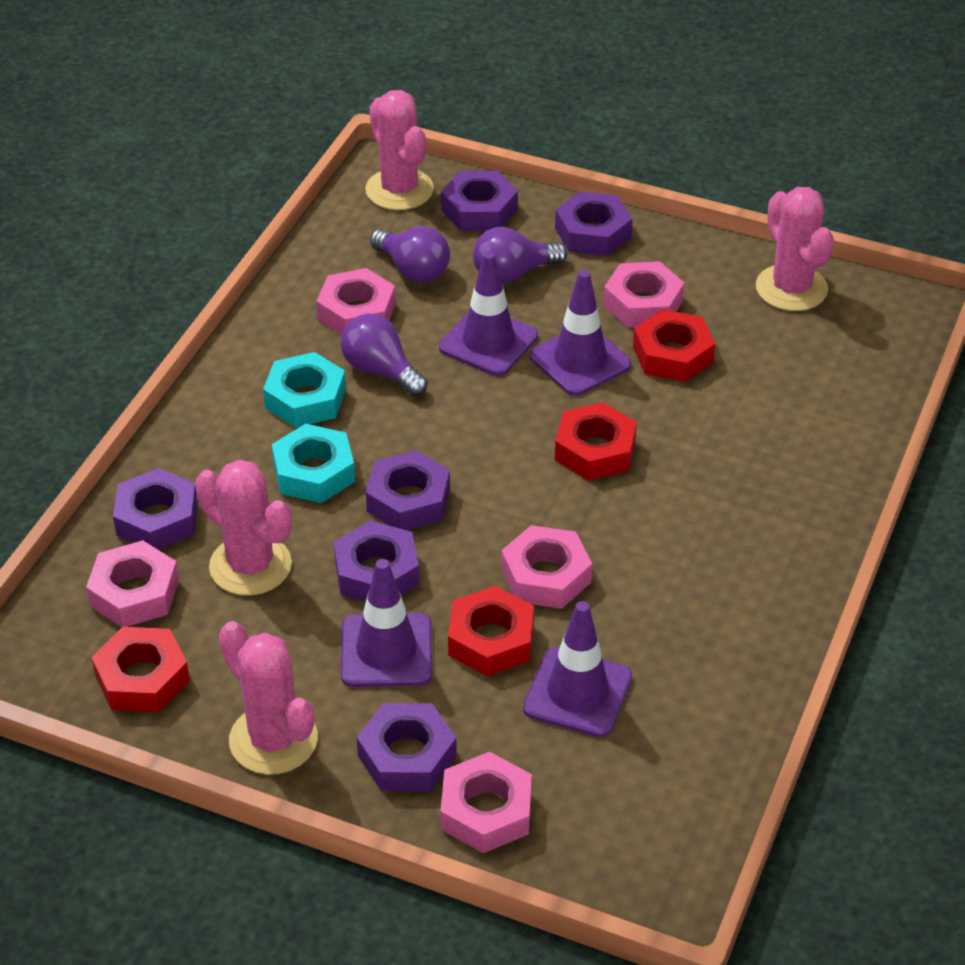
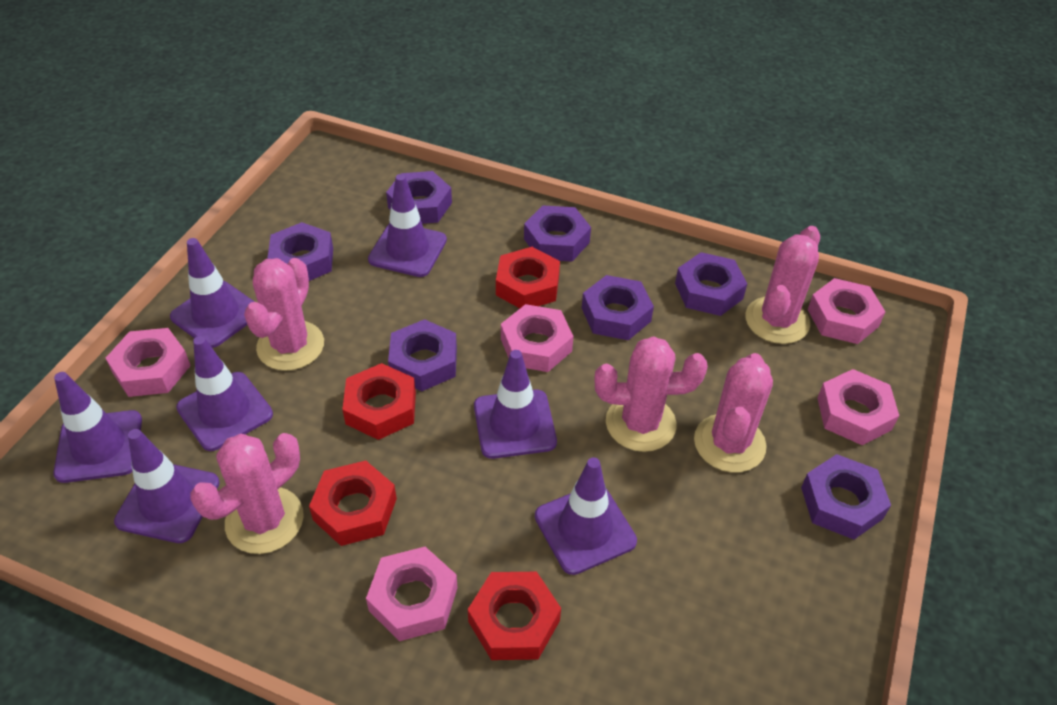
pink cactus: 4 -> 5
purple light bulb: 3 -> 0
purple nut: 6 -> 7
purple traffic cone: 4 -> 7
turquoise nut: 2 -> 0

